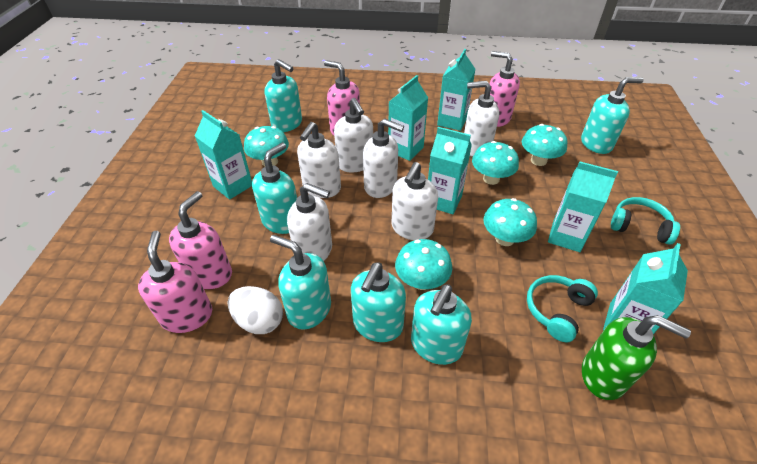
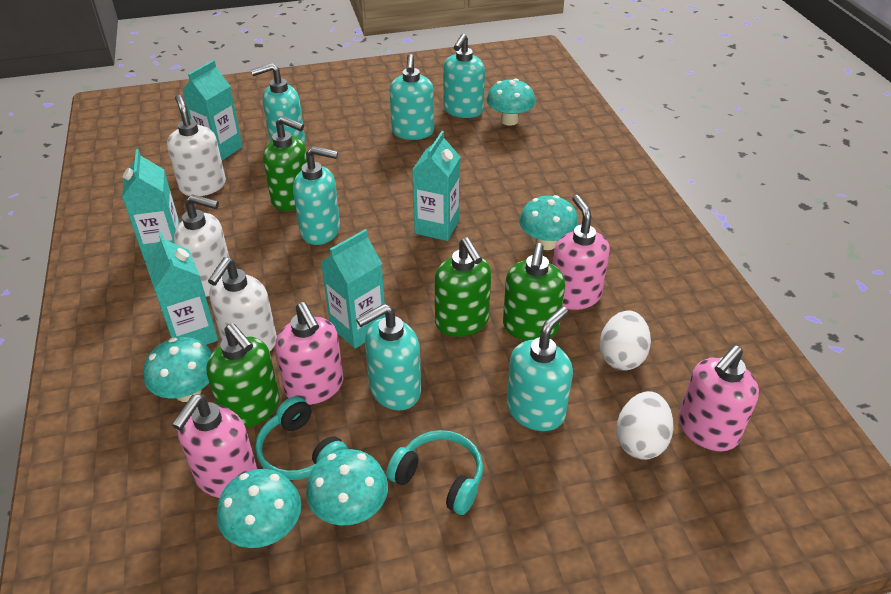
green soap dispenser: 1 -> 4
turquoise carton: 6 -> 5
white egg: 1 -> 2
white soap dispenser: 6 -> 3

